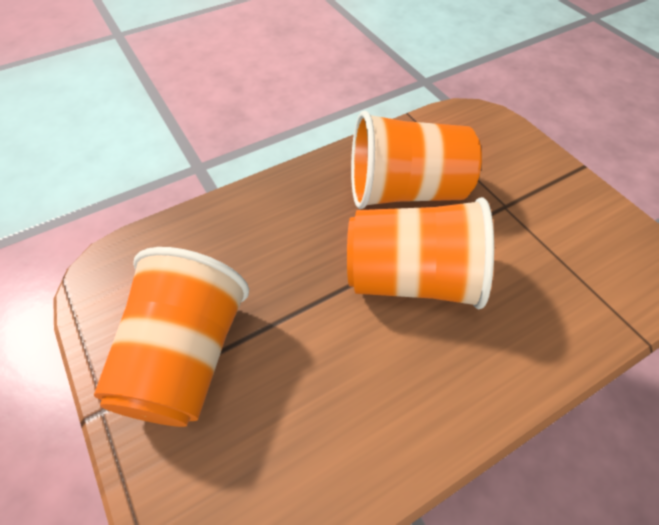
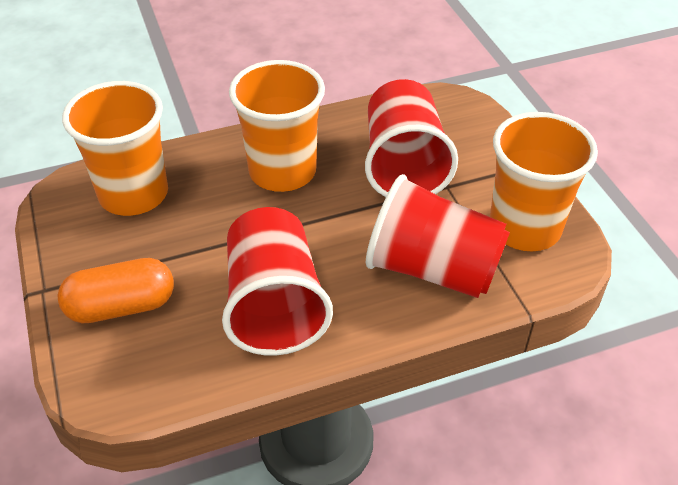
orange capsule: 0 -> 1
red cup: 0 -> 3

